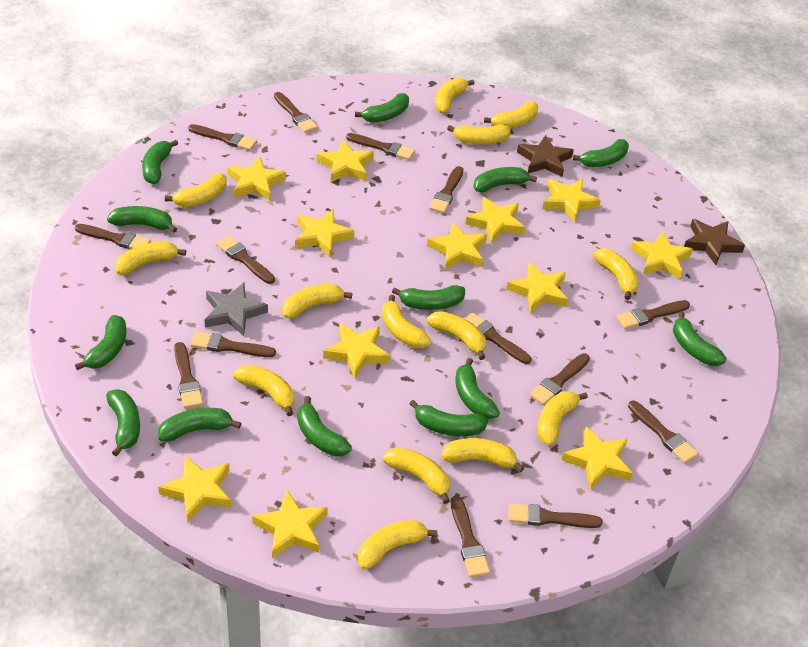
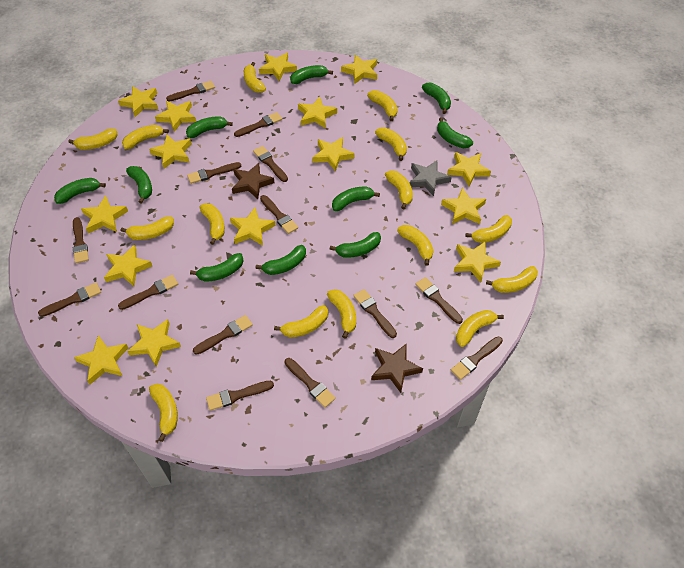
green banana: 13 -> 10
yellow banana: 14 -> 15
yellow star: 12 -> 15

